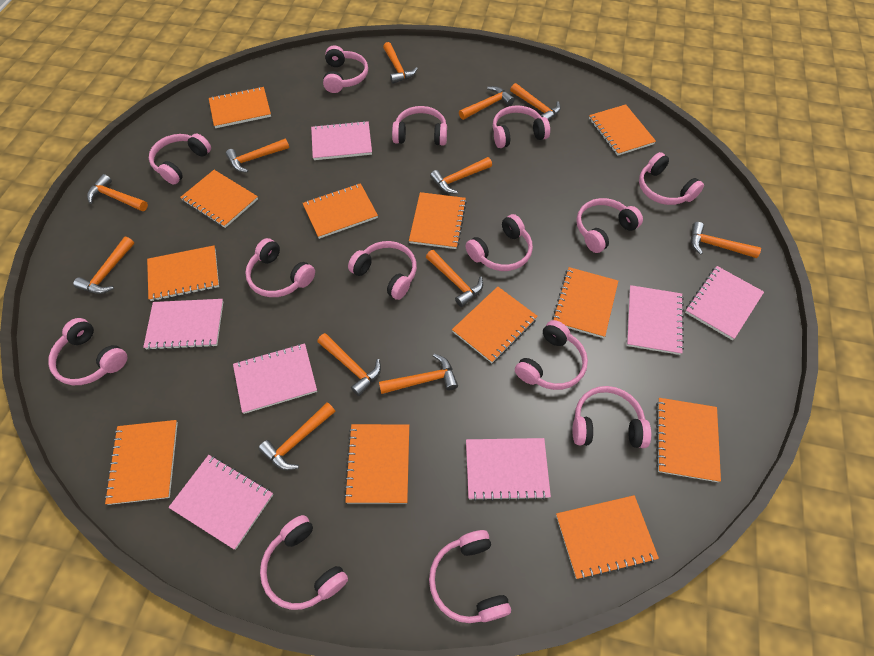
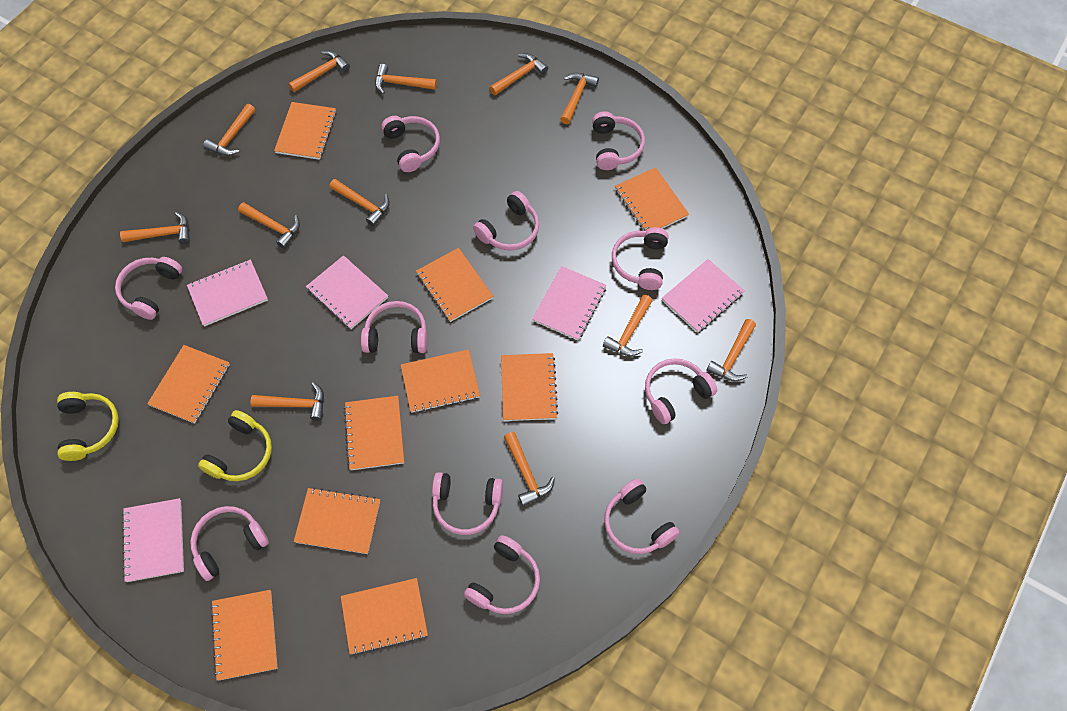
orange notebook: 12 -> 10
pink headphones: 14 -> 11
pink notebook: 7 -> 5
yellow headphones: 0 -> 2

